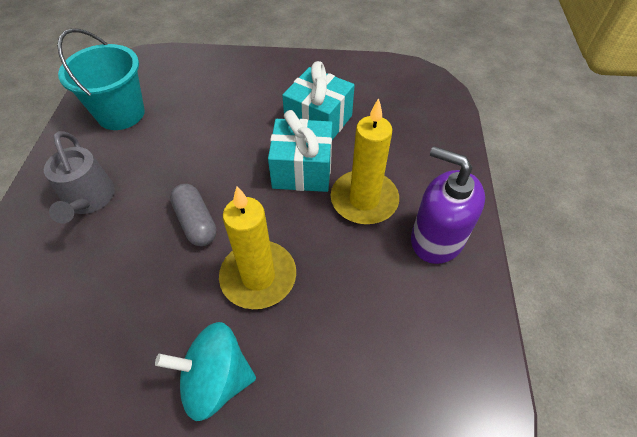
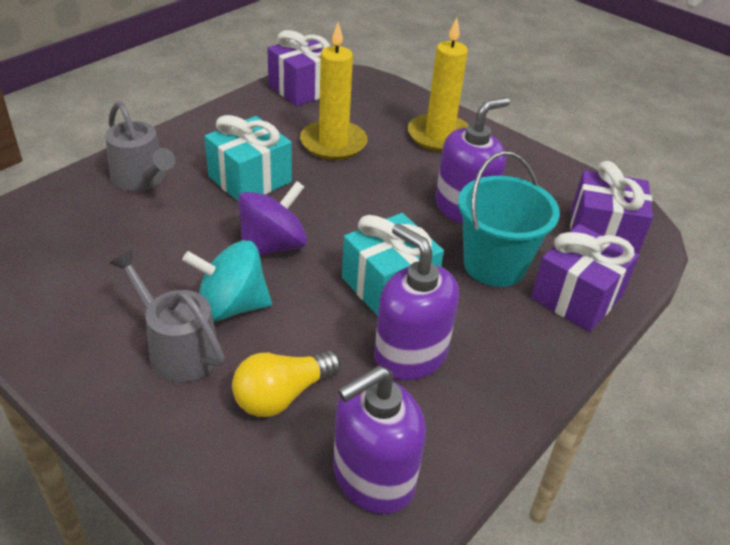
grey capsule: 1 -> 0
grey watering can: 1 -> 2
purple gift: 0 -> 3
purple soap dispenser: 1 -> 3
purple spinning top: 0 -> 1
yellow light bulb: 0 -> 1

